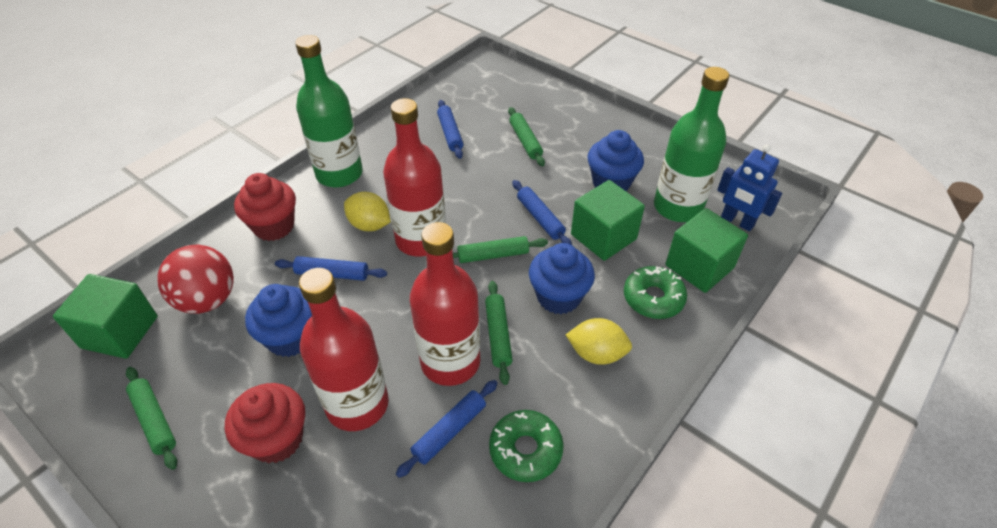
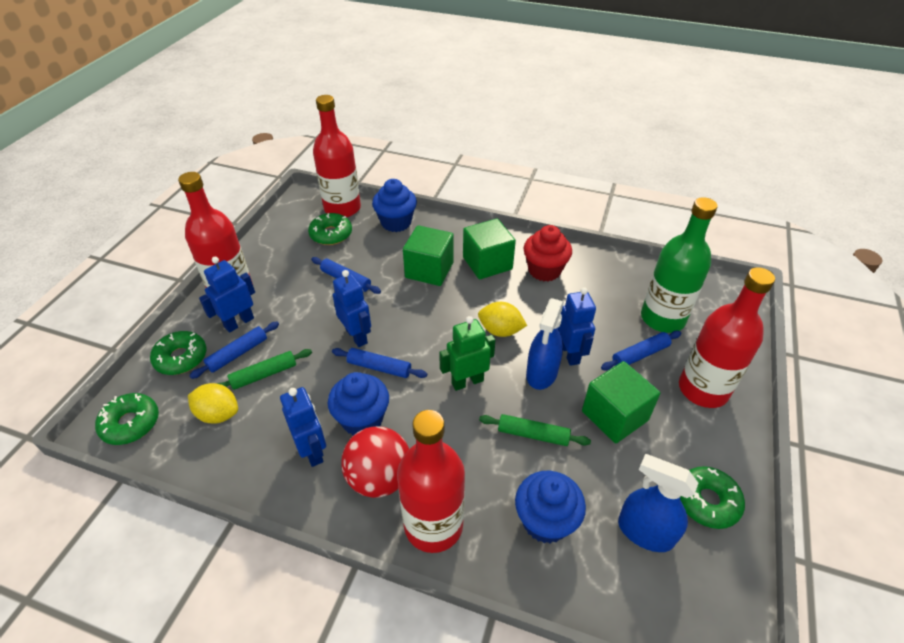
blue robot: 1 -> 4
blue spray bottle: 0 -> 2
green bottle: 2 -> 1
green donut: 2 -> 4
green robot: 0 -> 1
green rolling pin: 4 -> 2
red bottle: 3 -> 4
red cupcake: 2 -> 1

